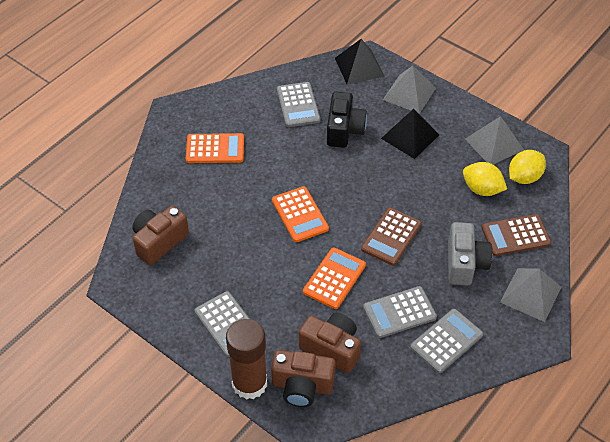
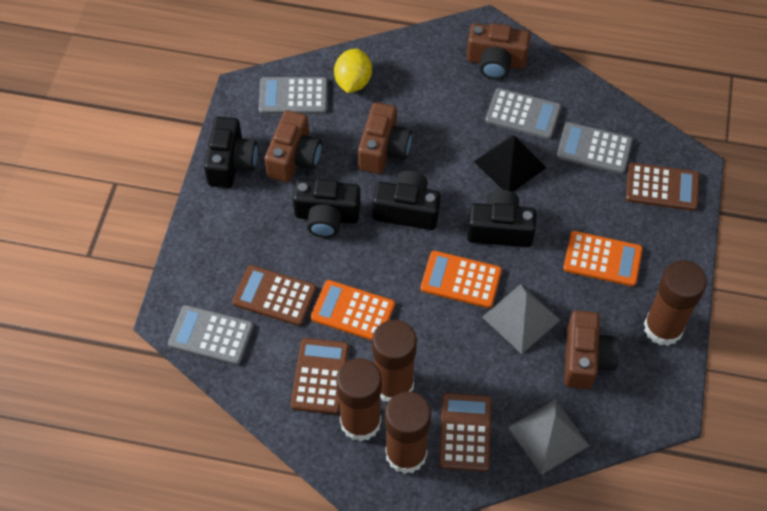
black camera: 1 -> 4
black pyramid: 2 -> 1
brown calculator: 2 -> 4
brown camera: 3 -> 4
brown glue stick: 1 -> 4
grey camera: 1 -> 0
grey pyramid: 3 -> 2
yellow lemon: 2 -> 1

